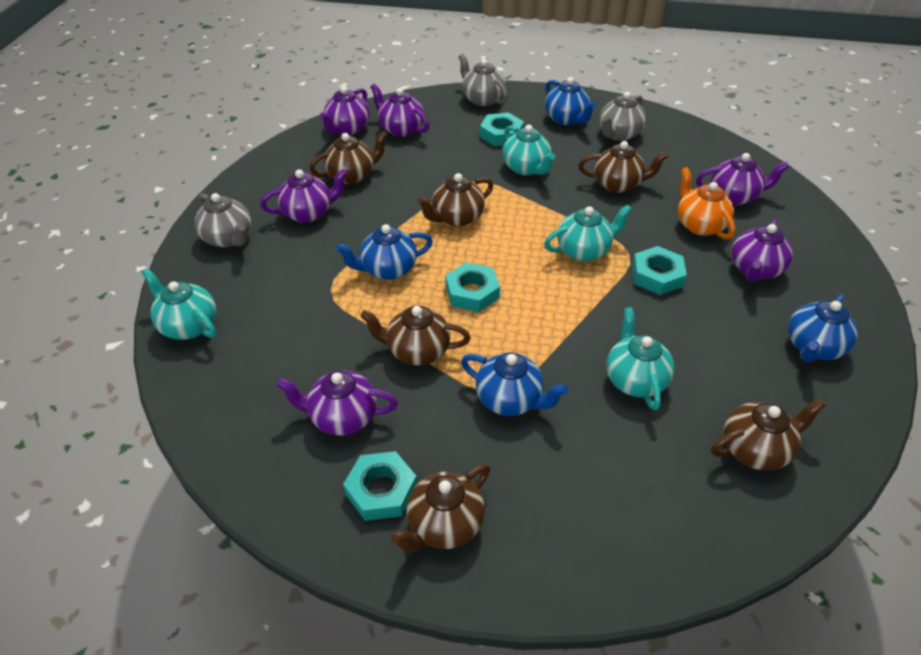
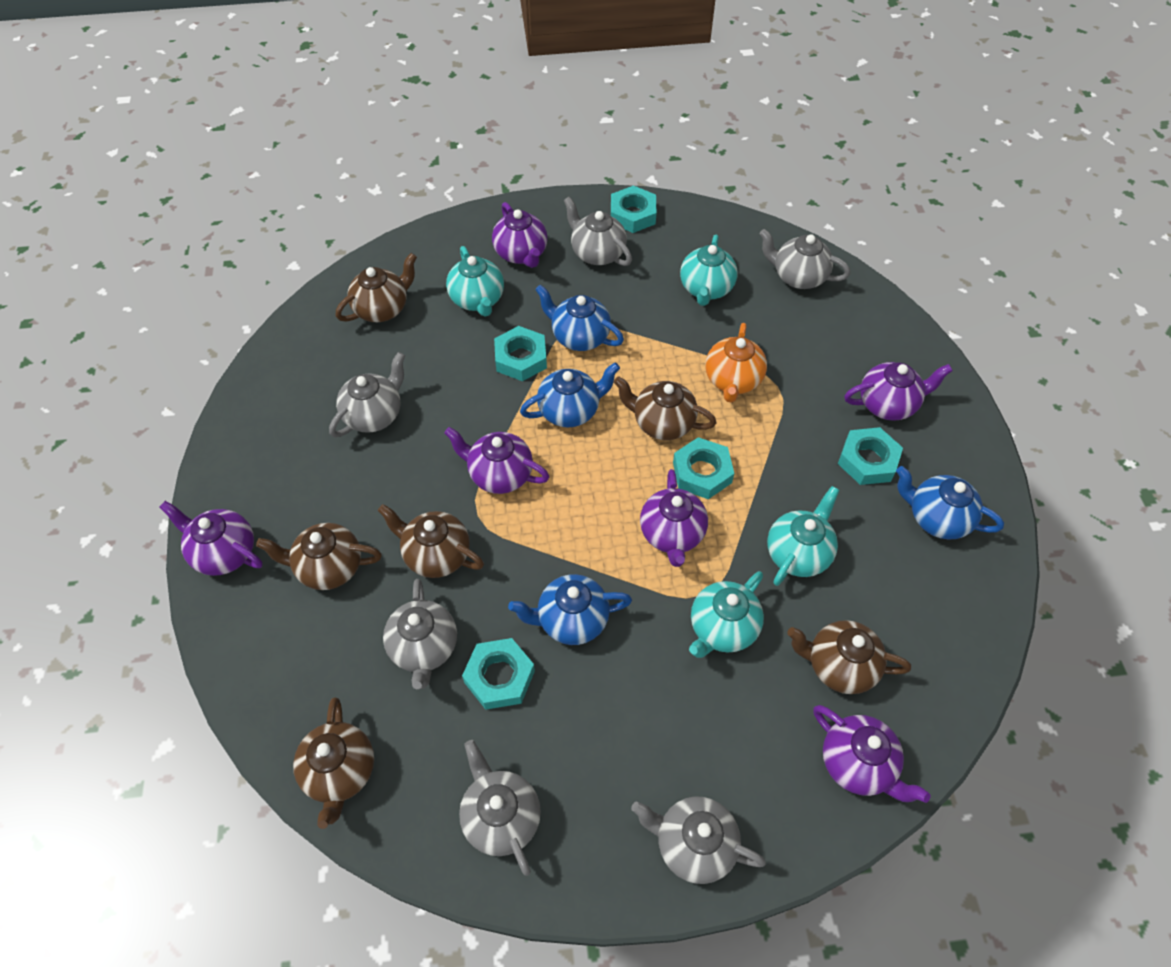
grey teapot: 3 -> 6
turquoise nut: 4 -> 5

